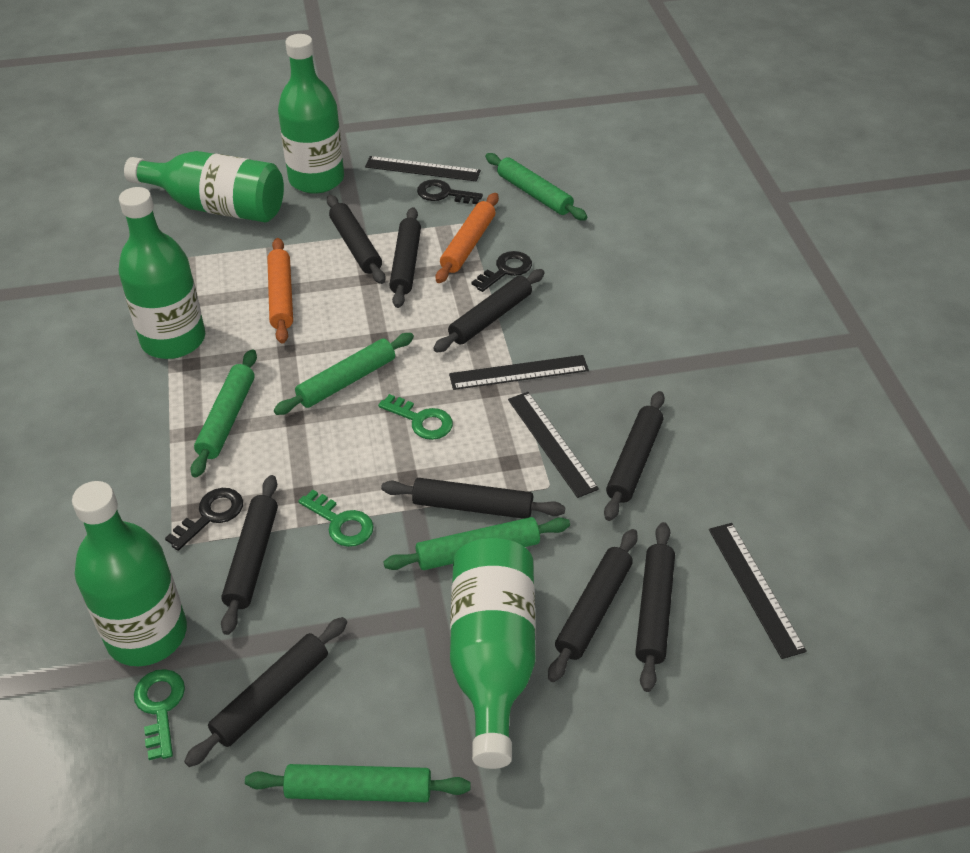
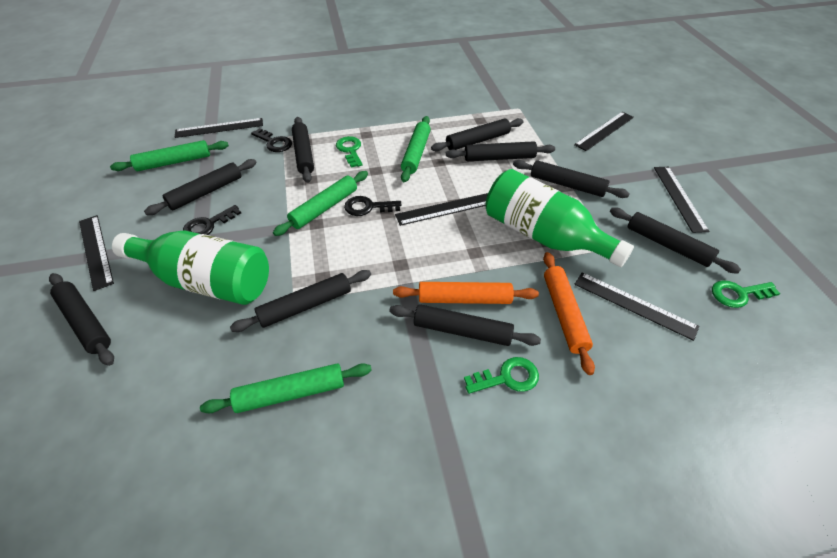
black ruler: 4 -> 6
green bottle: 5 -> 2
green rolling pin: 5 -> 4

